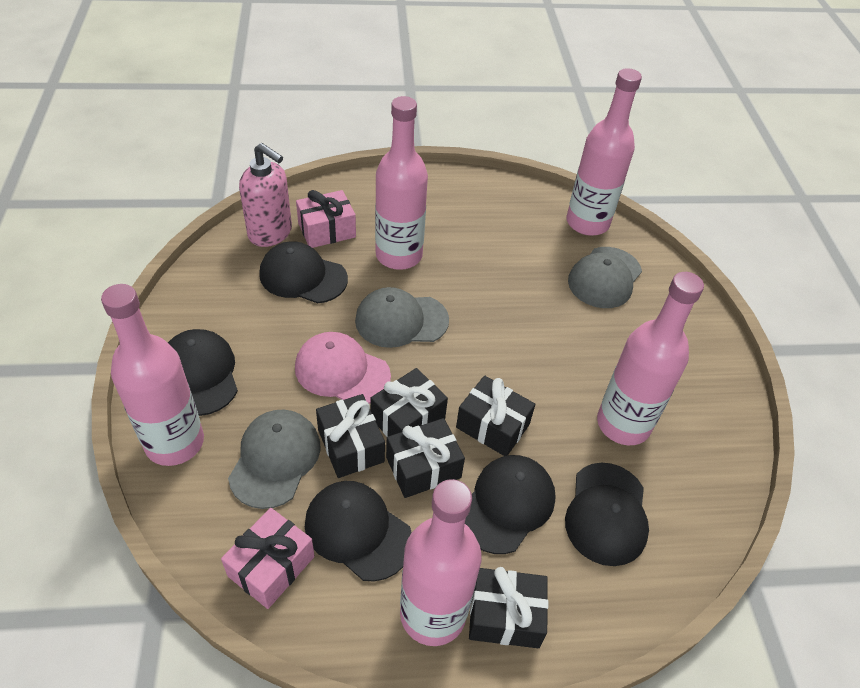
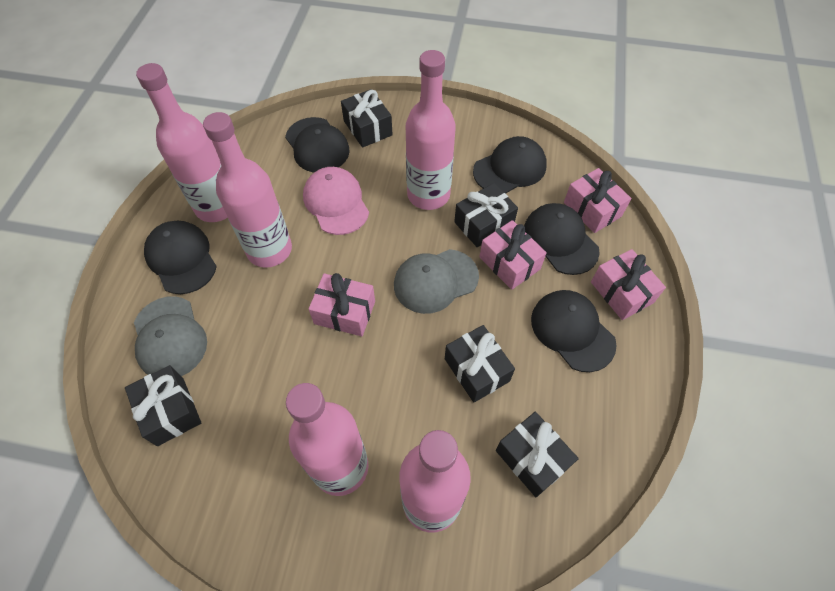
grey cap: 3 -> 2
pink gift: 2 -> 4
pink soap dispenser: 1 -> 0

